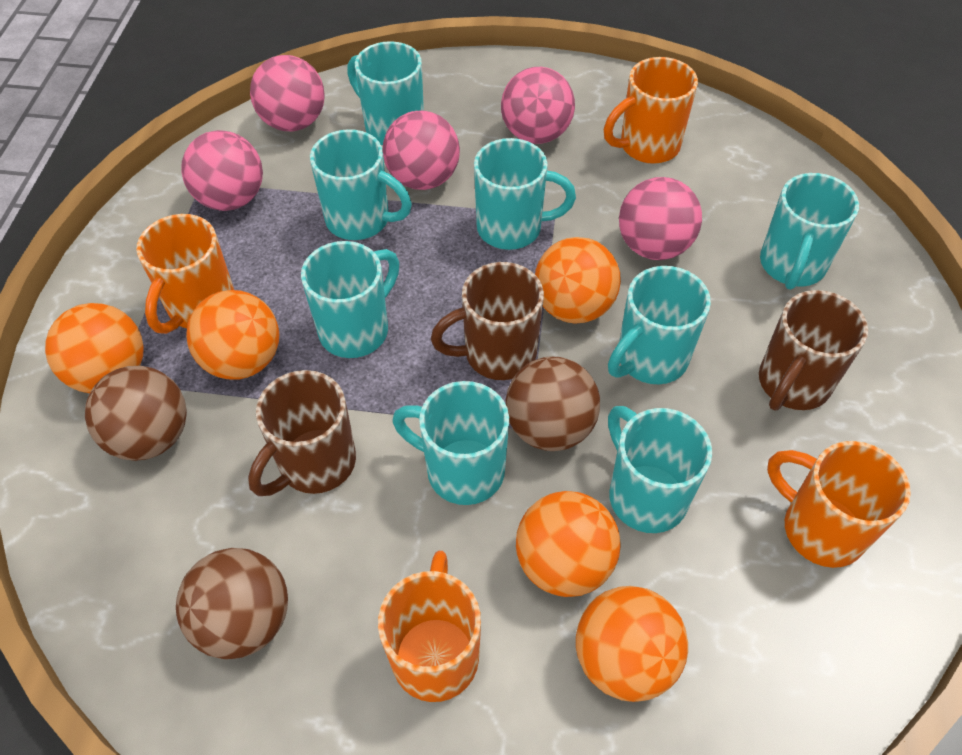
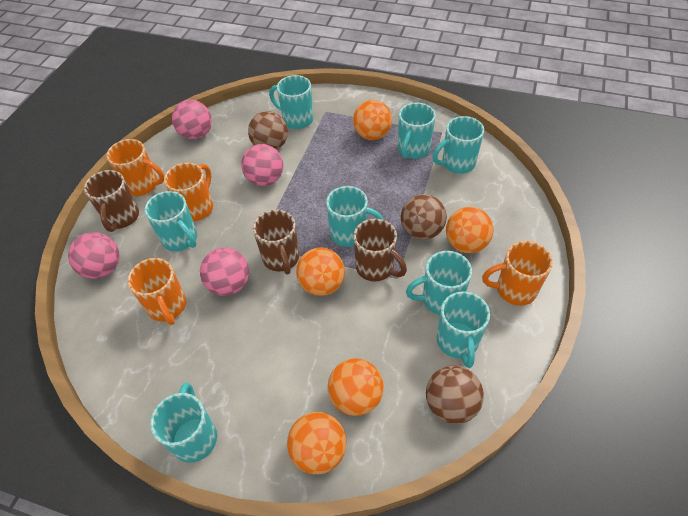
pink ball: 5 -> 4

